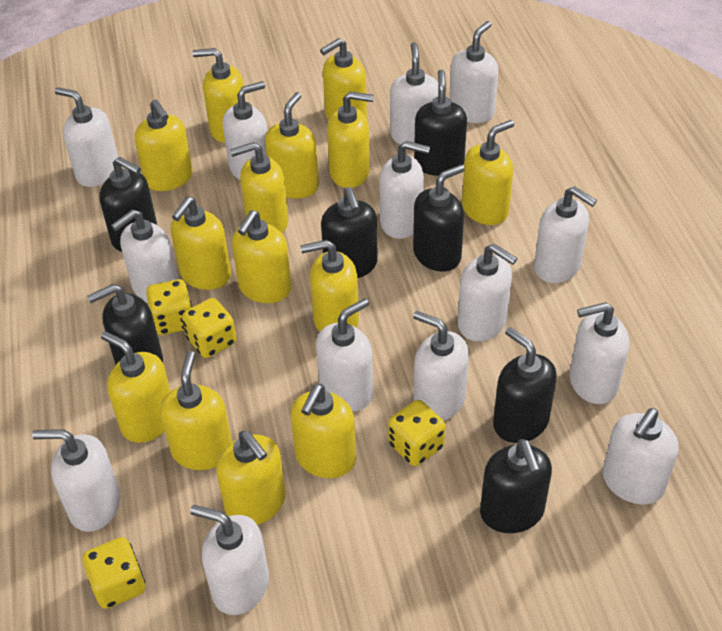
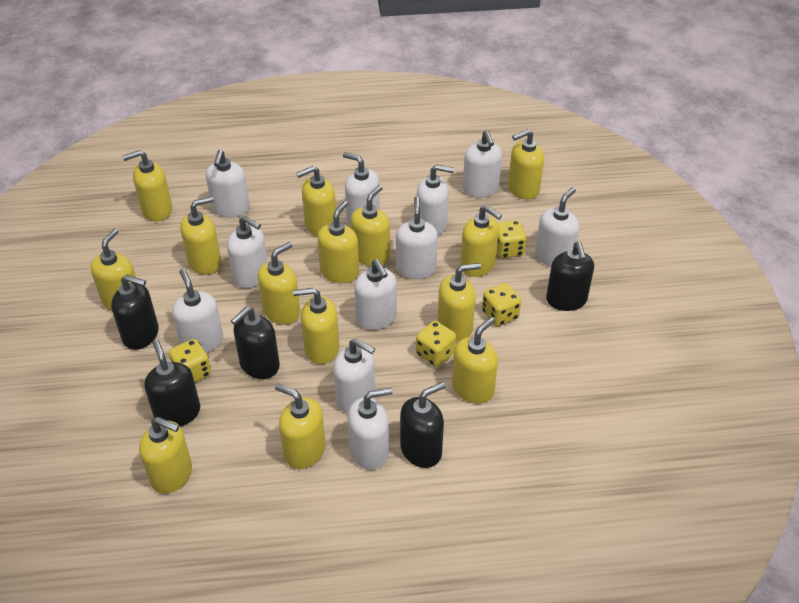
black soap dispenser: 7 -> 5
white soap dispenser: 14 -> 11

